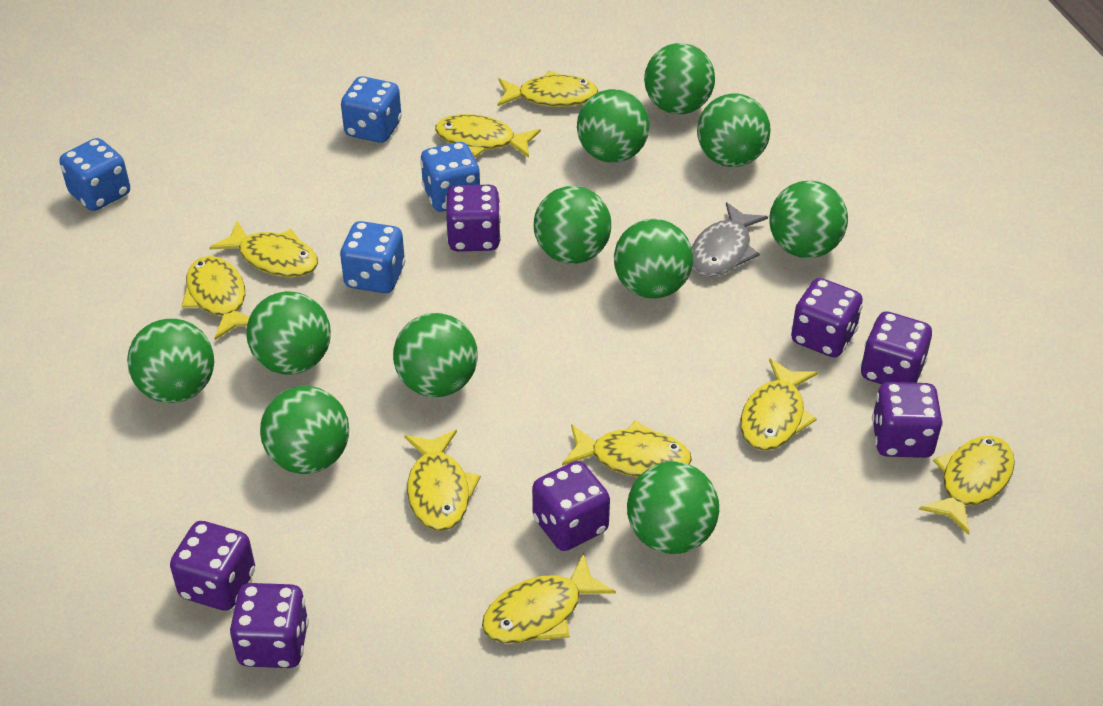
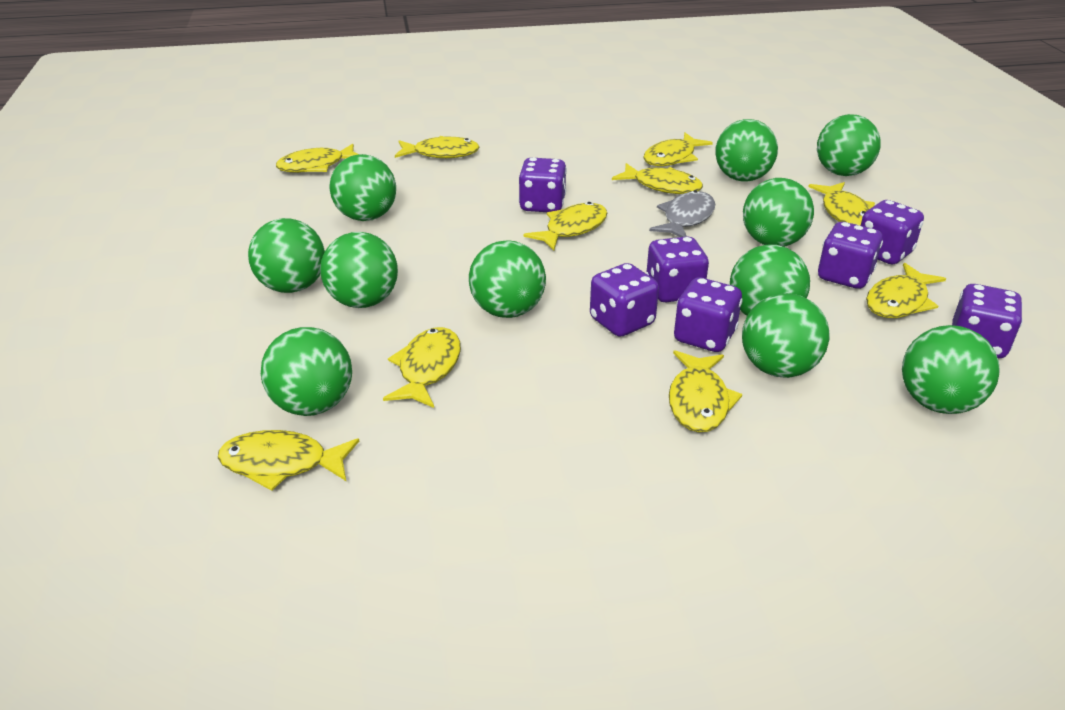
blue dice: 4 -> 0
yellow fish: 9 -> 10

